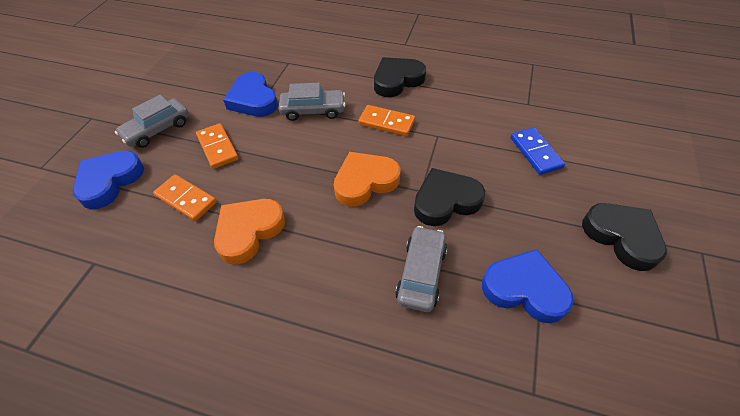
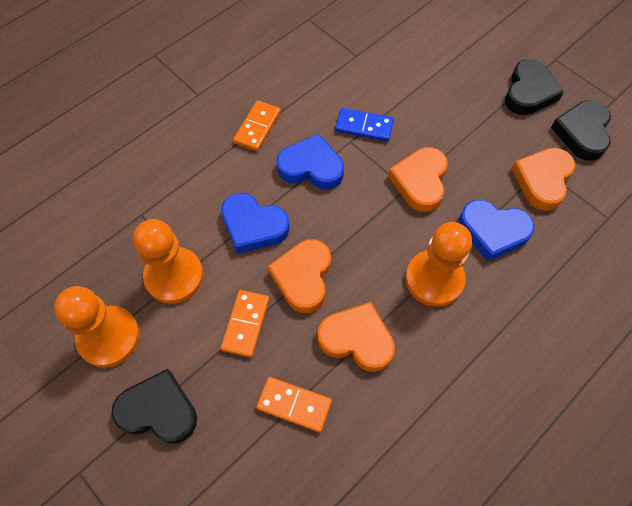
grey car: 3 -> 0
orange heart: 2 -> 4
orange pawn: 0 -> 3

